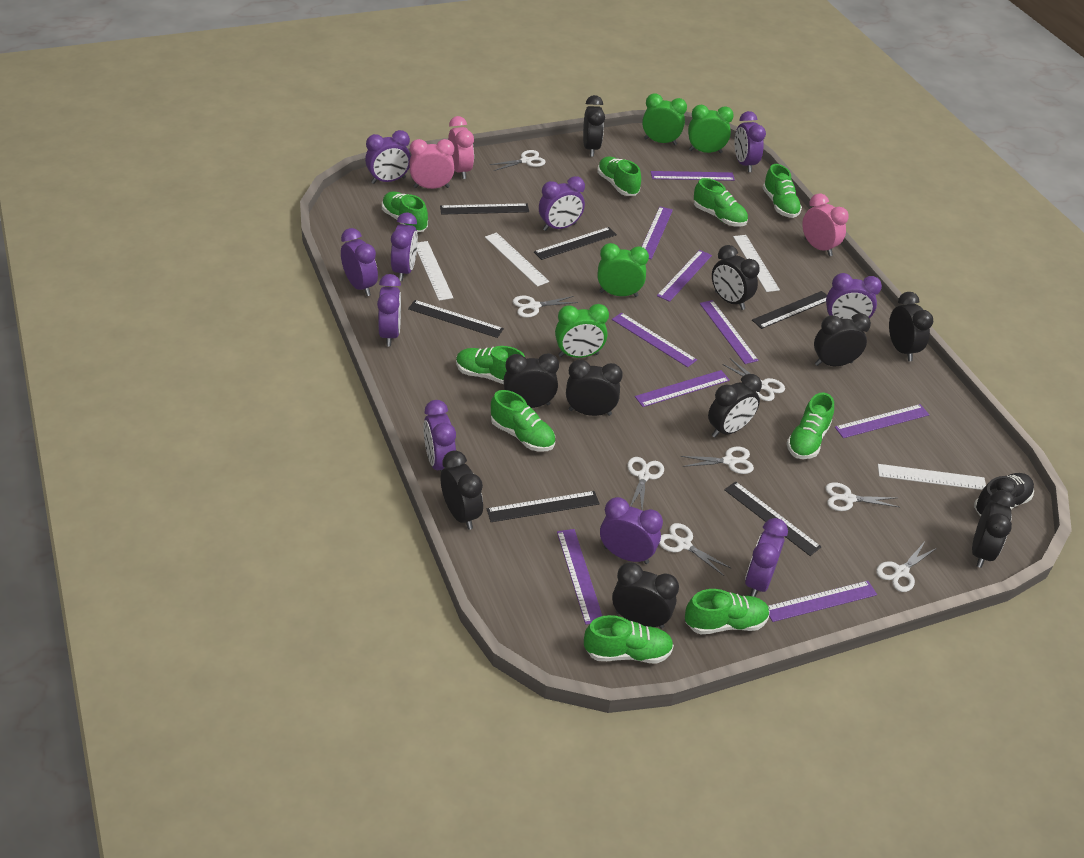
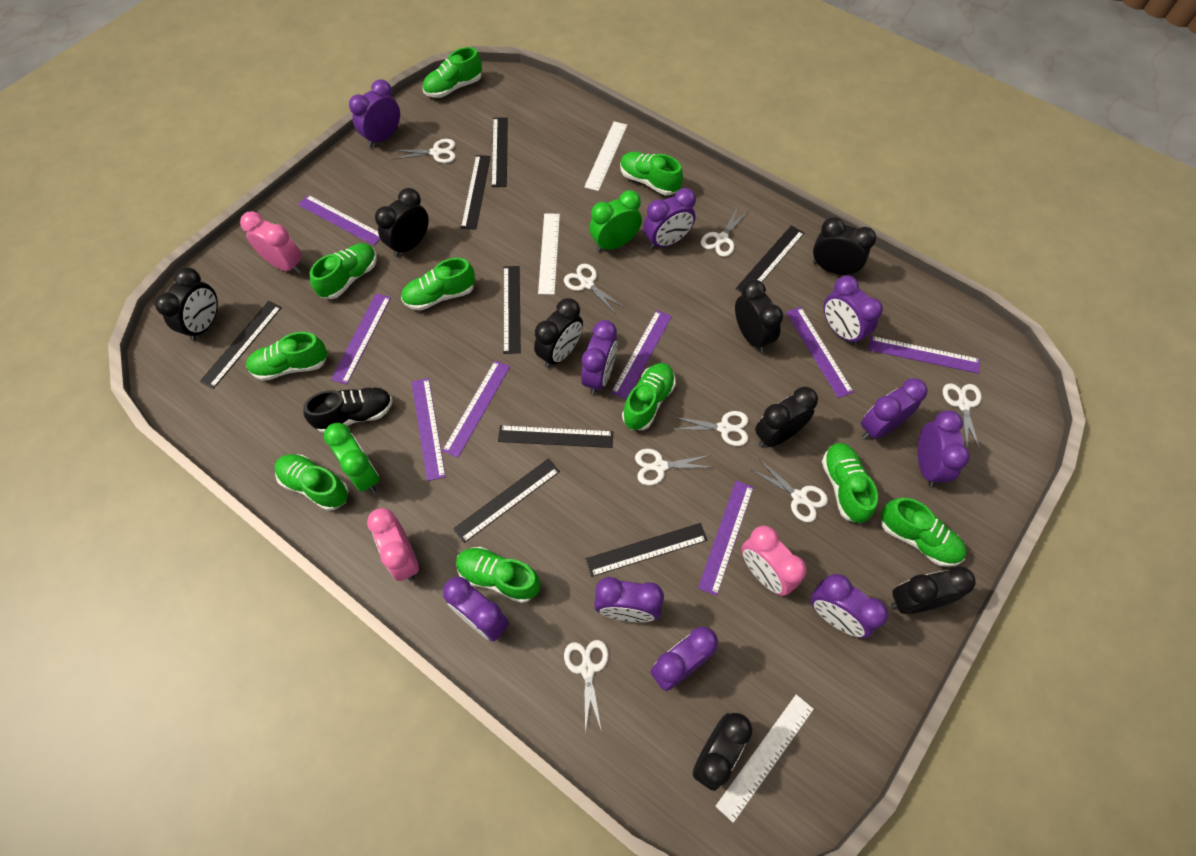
black clock: 10 -> 8
black ruler: 6 -> 8
green clock: 4 -> 2
green shoe: 9 -> 10
purple ruler: 9 -> 8
white ruler: 4 -> 3

